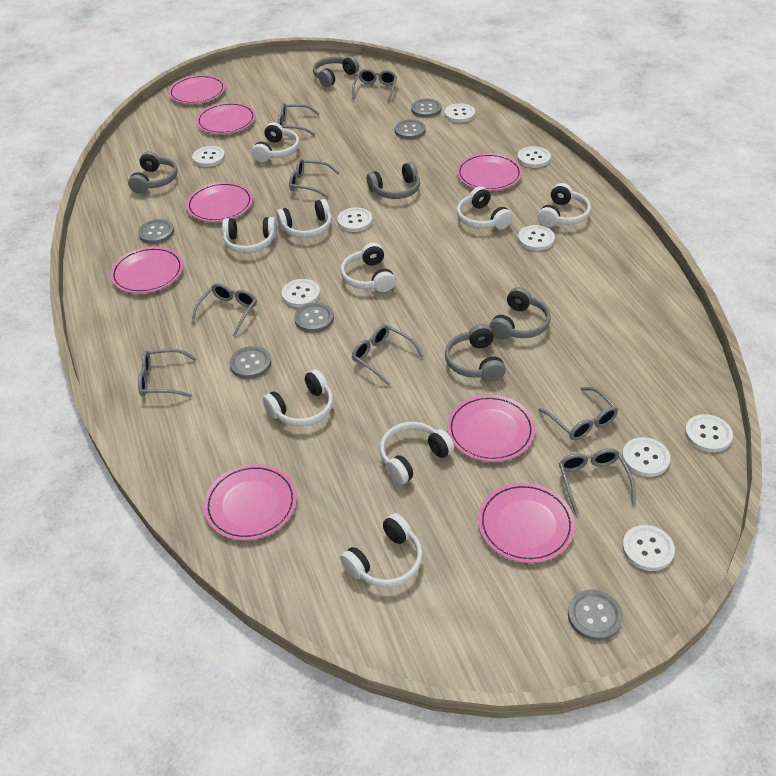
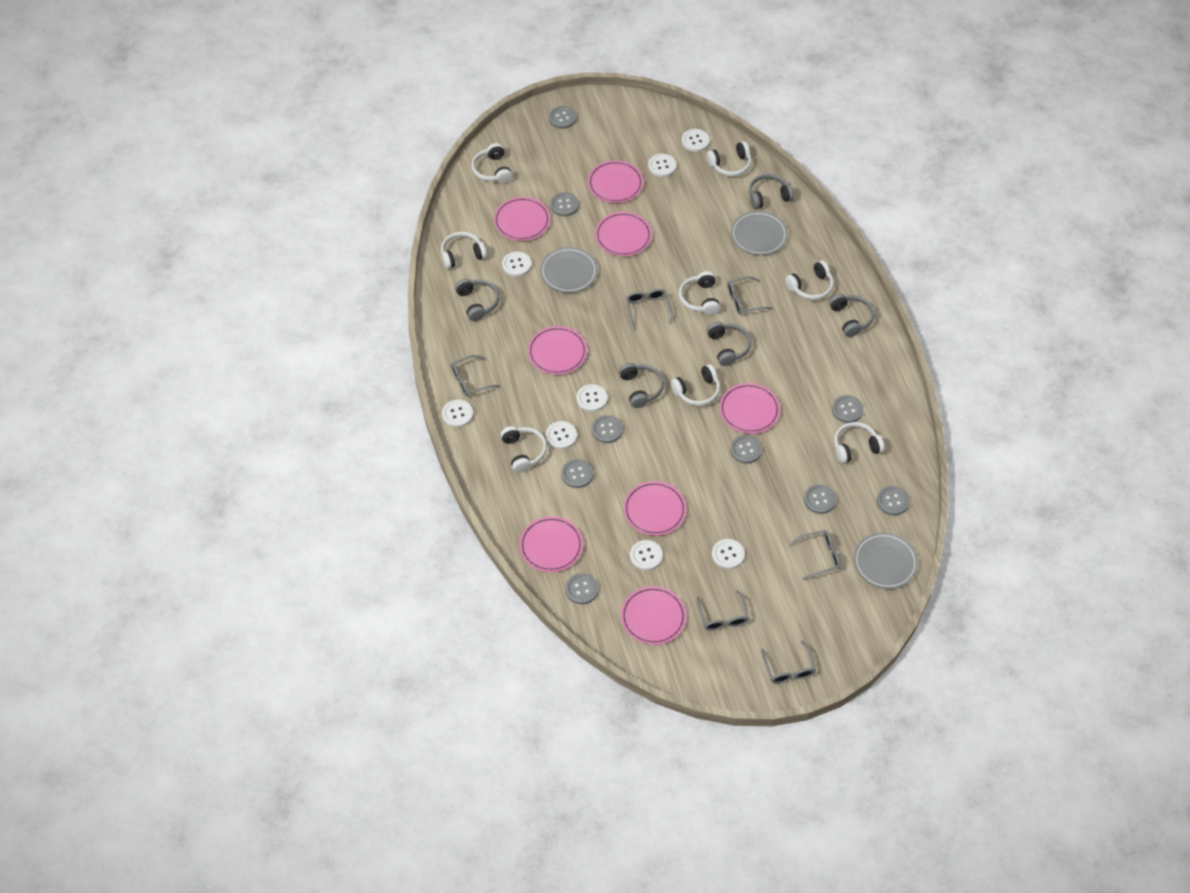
grey button: 6 -> 9
grey glasses: 8 -> 6
grey plate: 0 -> 3
white button: 9 -> 8
white headphones: 9 -> 8

